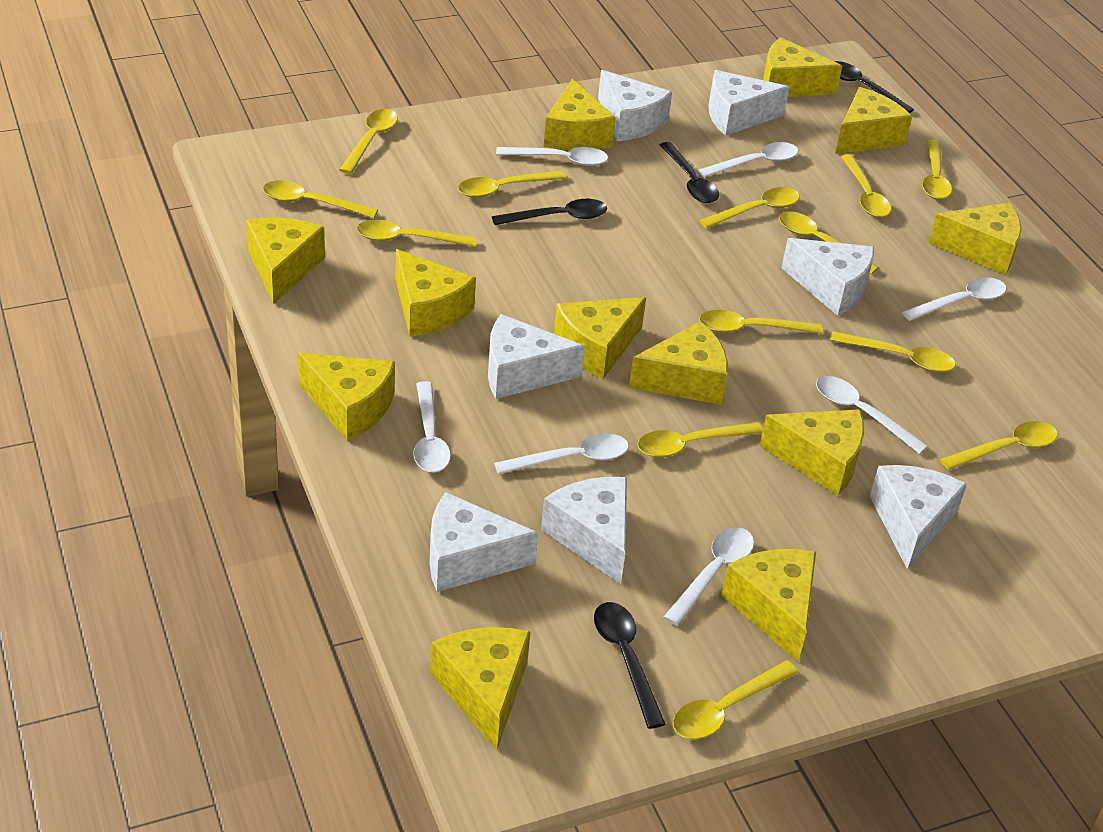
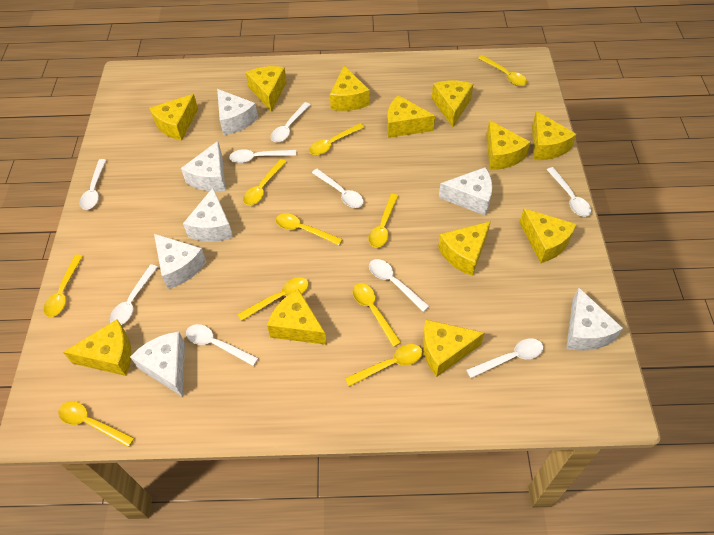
black spoon: 4 -> 0
white spoon: 7 -> 9
yellow spoon: 13 -> 10

